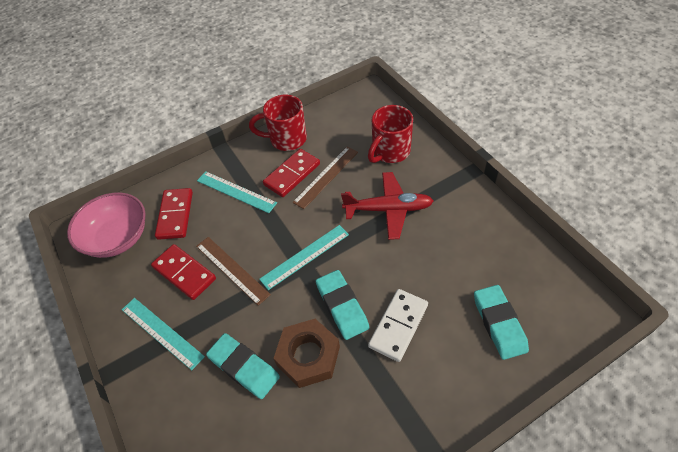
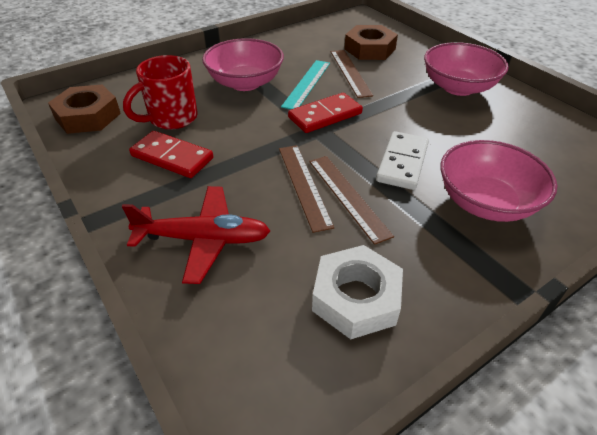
brown nut: 1 -> 2
brown ruler: 2 -> 3
pink bowl: 1 -> 3
red domino: 3 -> 2
red mug: 2 -> 1
turquoise eraser: 3 -> 0
turquoise ruler: 3 -> 1
white nut: 0 -> 1

